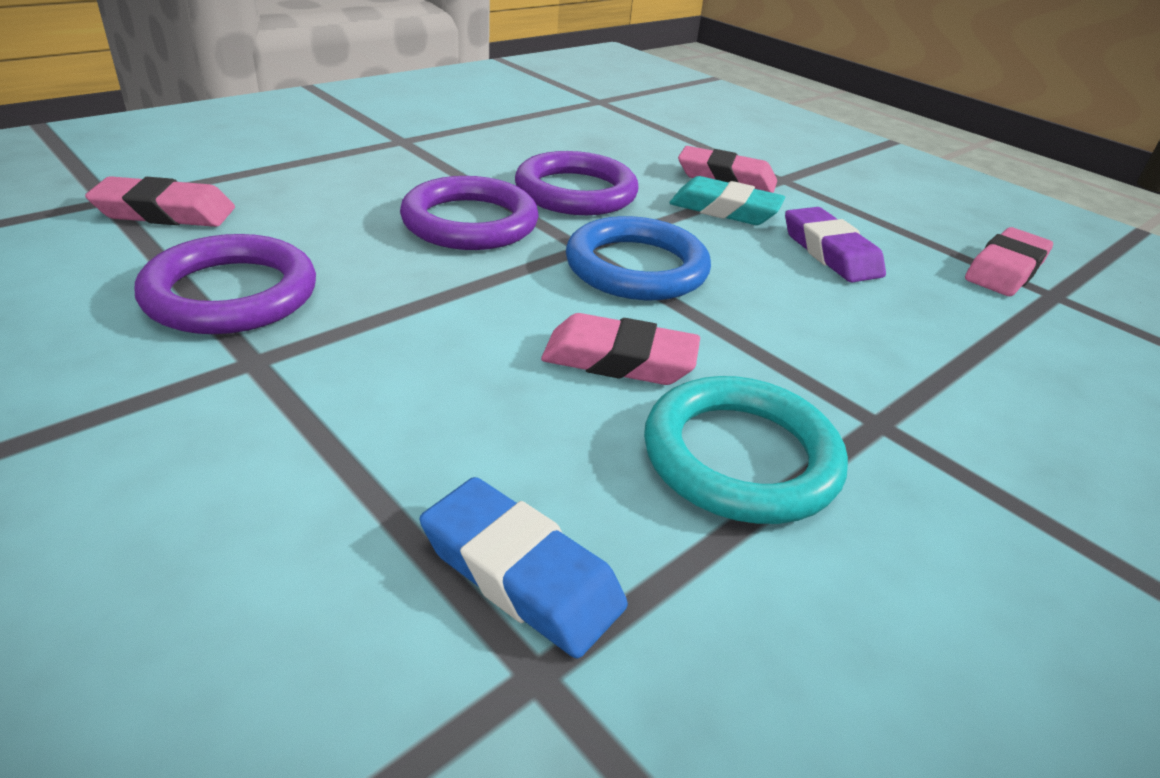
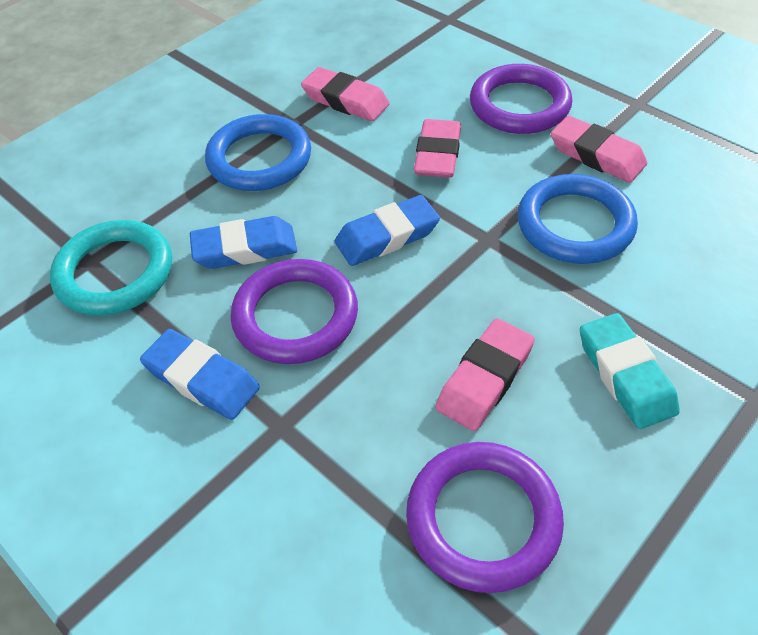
blue eraser: 1 -> 3
blue ring: 1 -> 2
purple eraser: 1 -> 0

